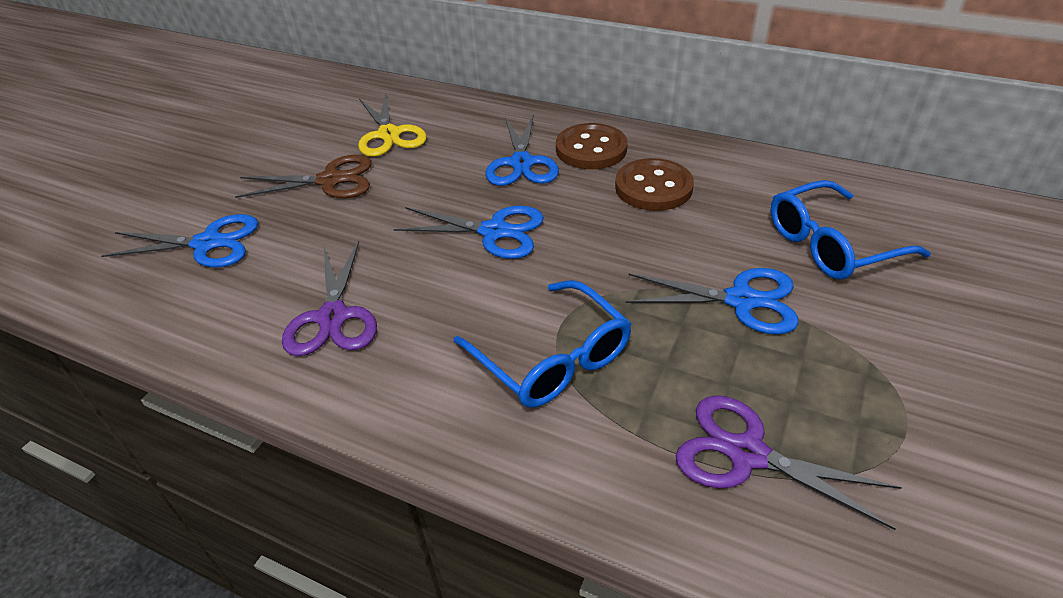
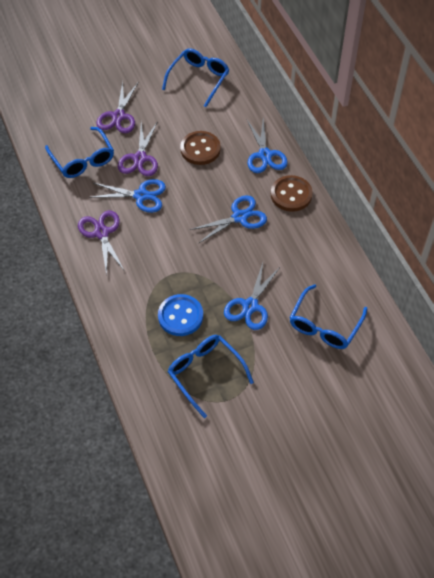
blue button: 0 -> 1
blue glasses: 2 -> 4
brown scissors: 1 -> 0
purple scissors: 2 -> 3
yellow scissors: 1 -> 0

